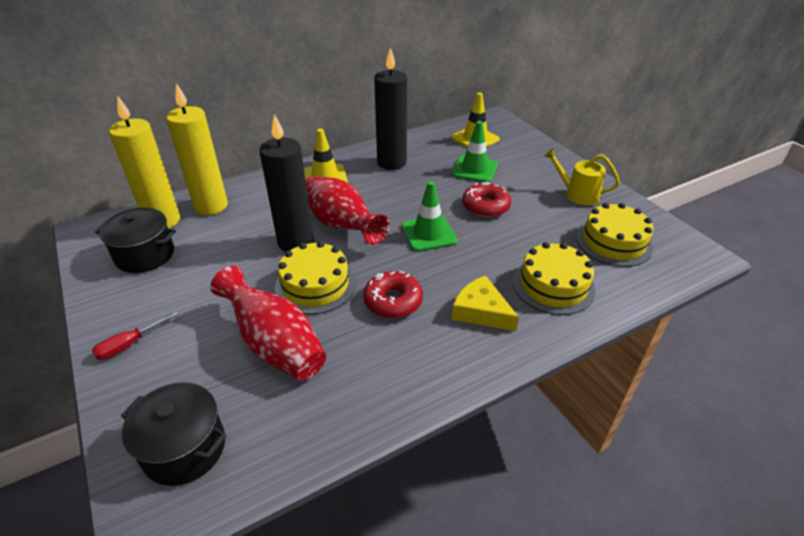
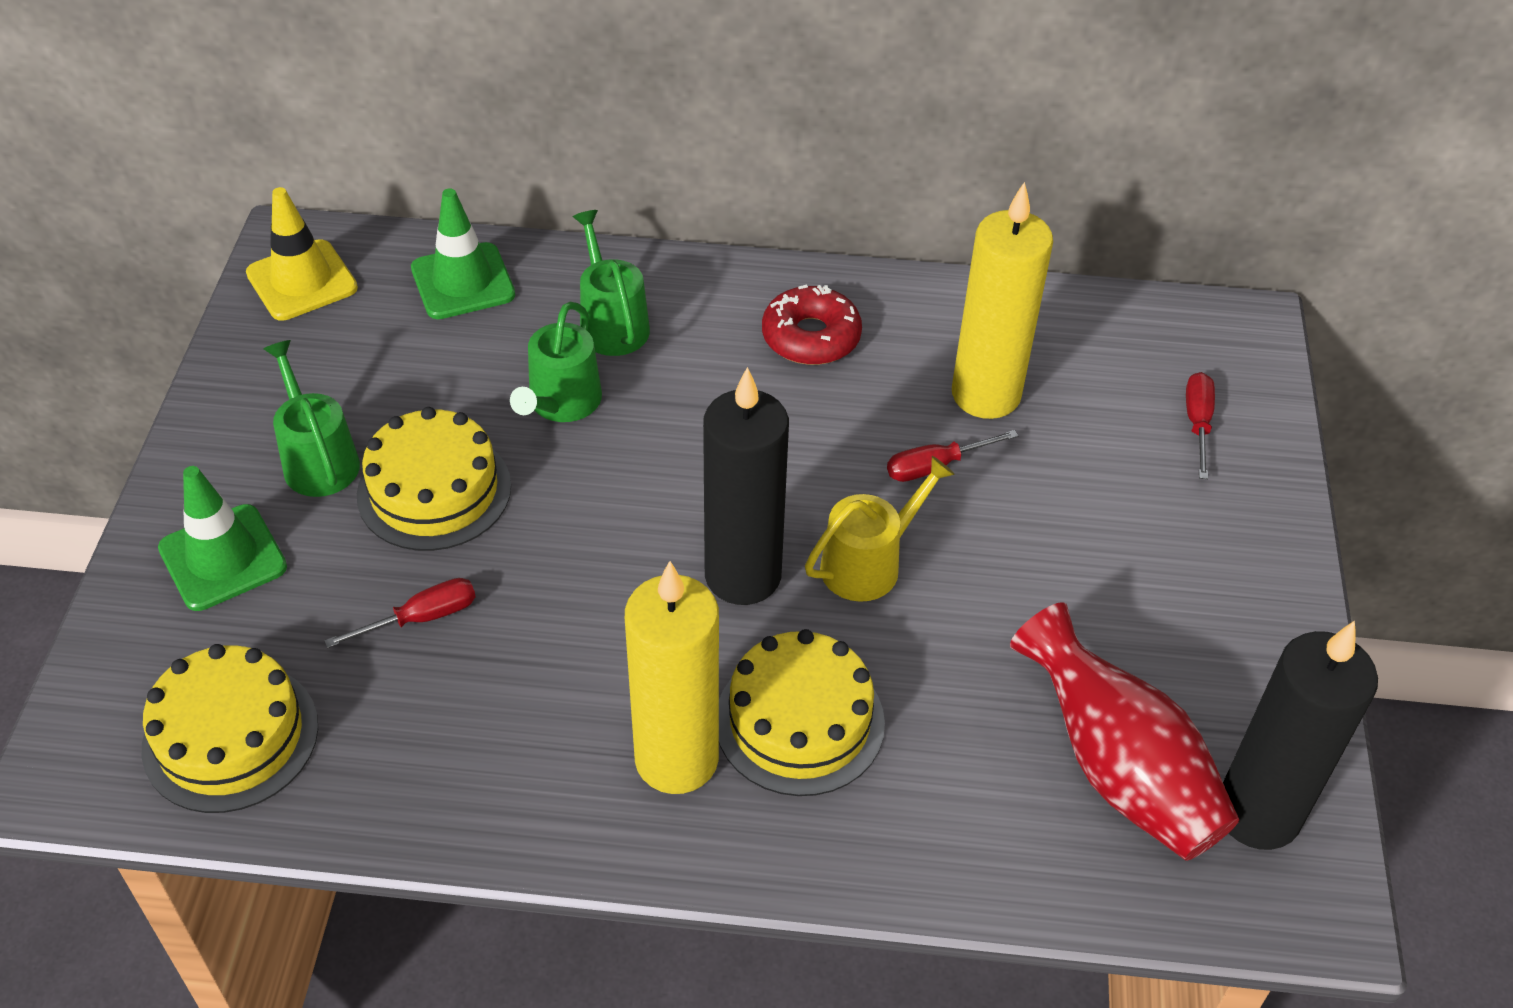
black pot: 2 -> 0
green watering can: 0 -> 3
red donut: 2 -> 1
red screwdriver: 1 -> 3
red vase: 2 -> 1
yellow cheese: 1 -> 0
yellow traffic cone: 2 -> 1

